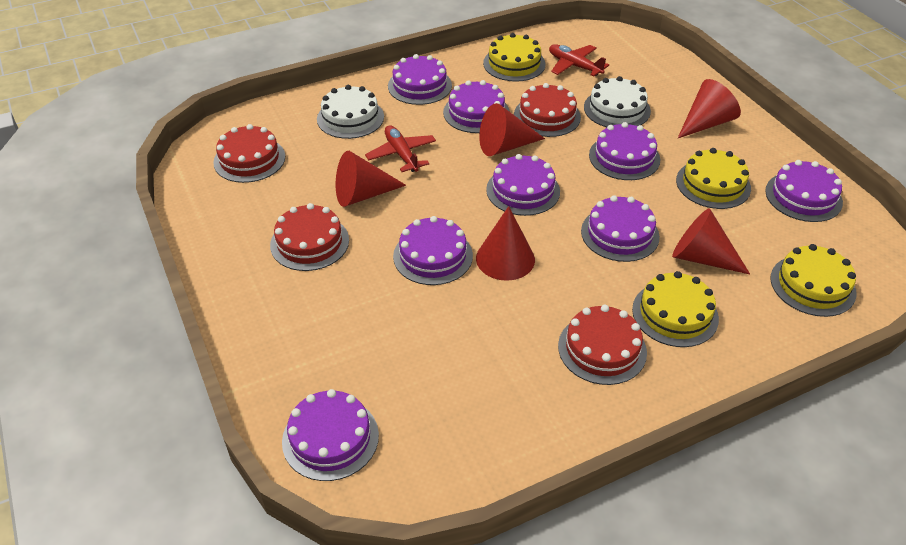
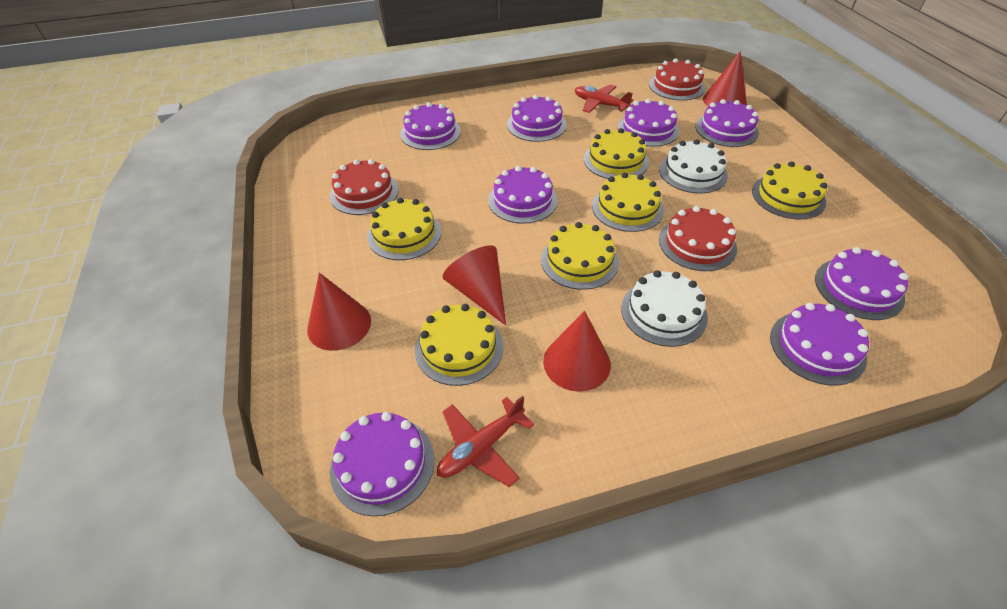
red cake: 4 -> 3
red cone: 5 -> 4
yellow cake: 4 -> 6

